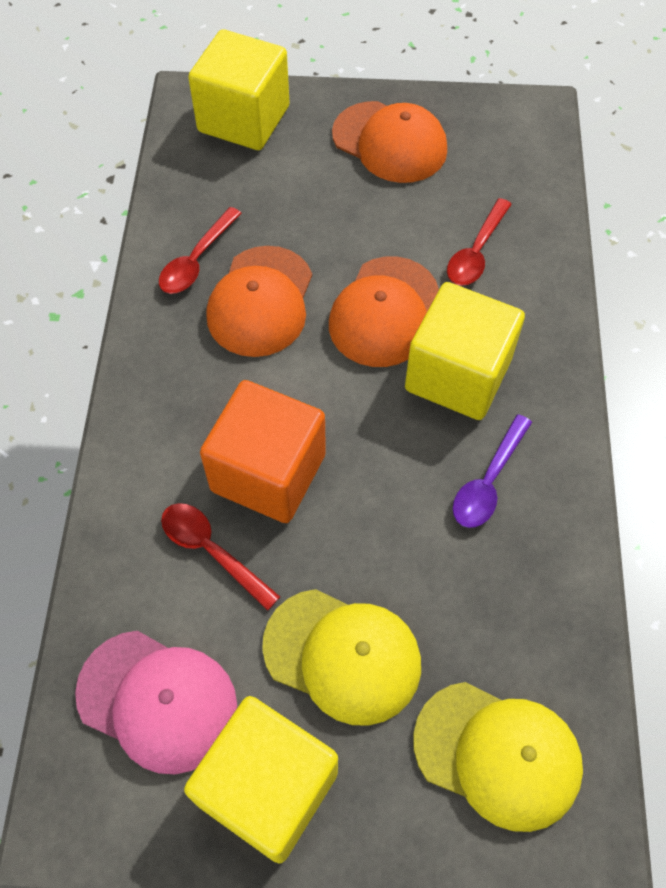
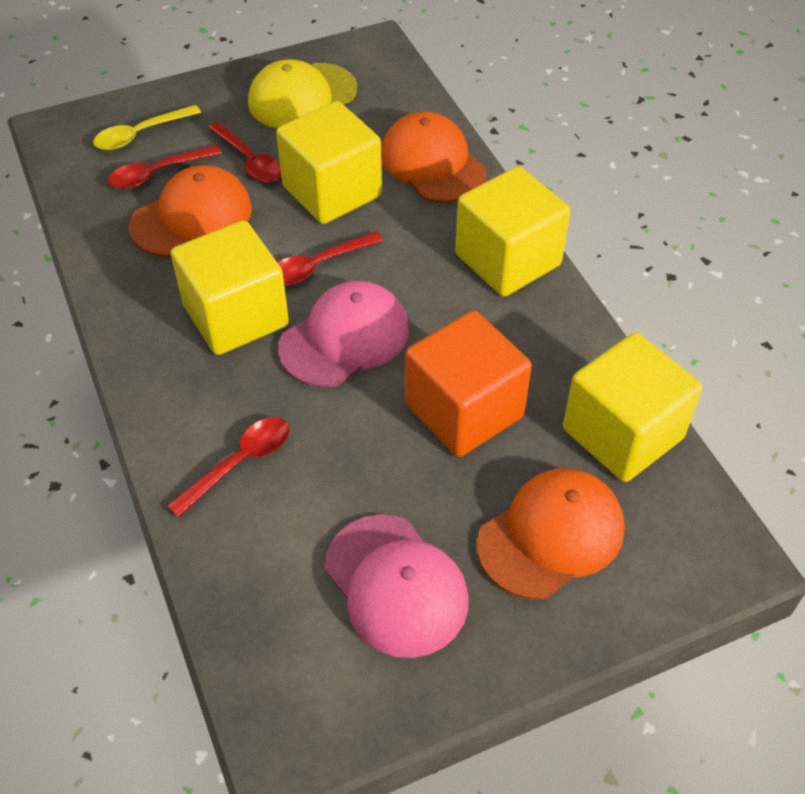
pink cap: 1 -> 2
purple spoon: 1 -> 0
red spoon: 3 -> 4
yellow cap: 2 -> 1
yellow cube: 3 -> 4
yellow spoon: 0 -> 1

